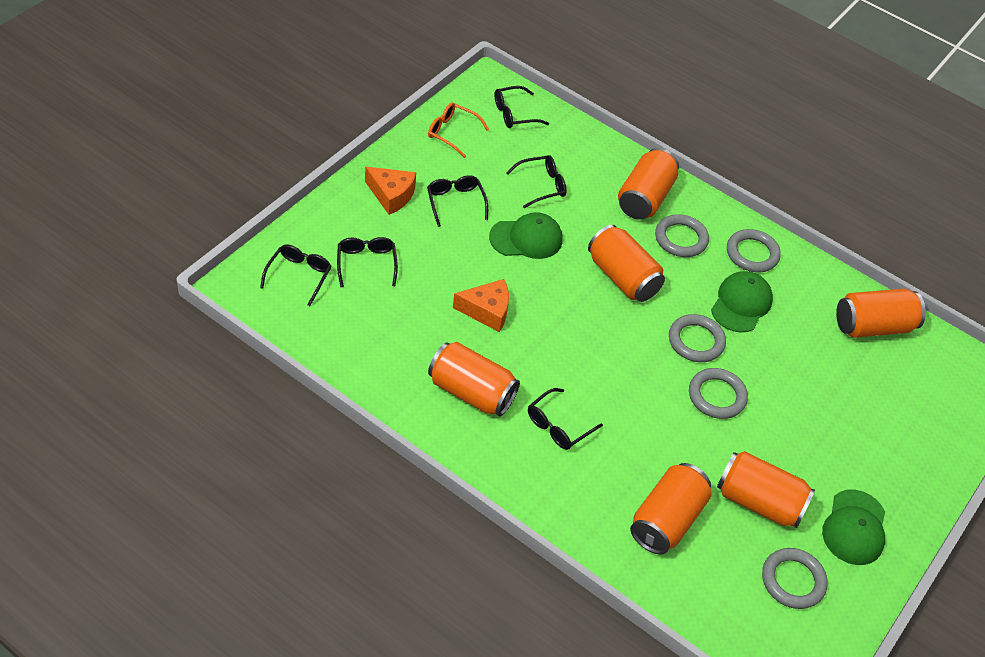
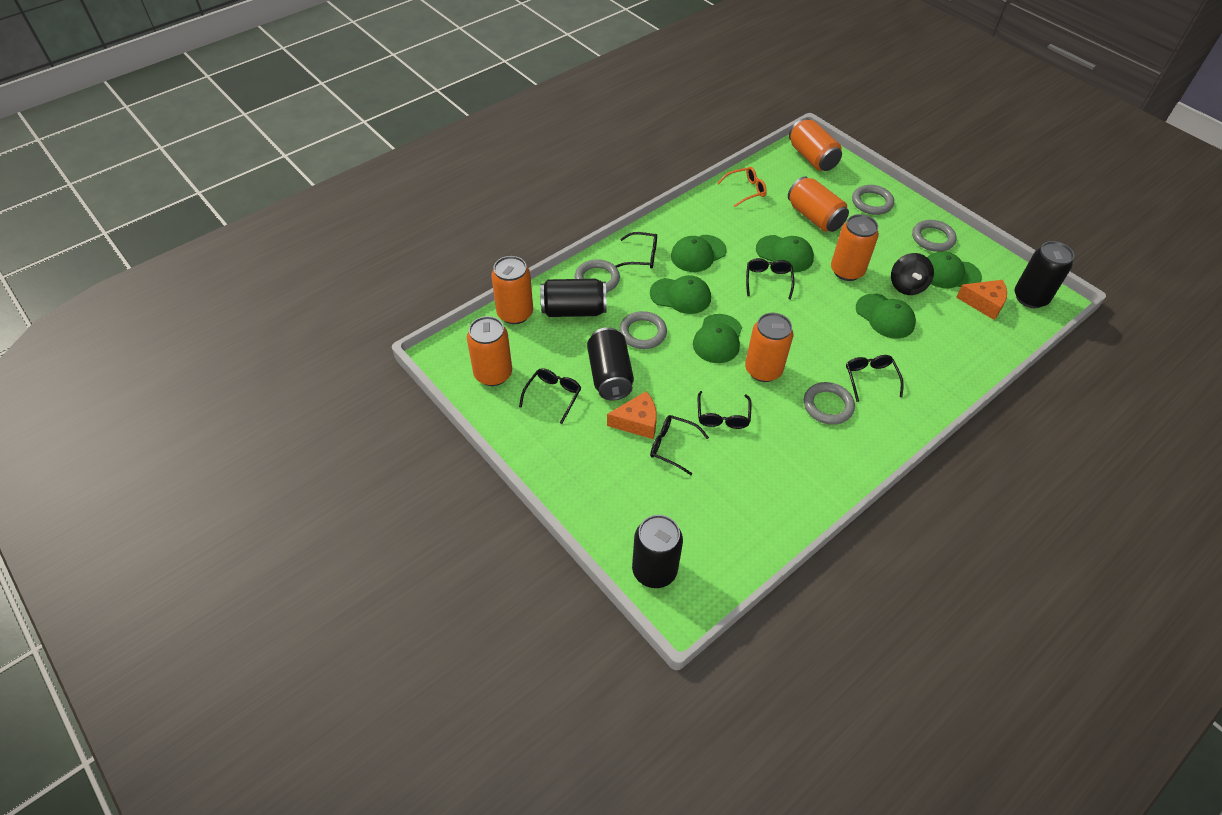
black can: 0 -> 4
black spinning top: 0 -> 1
green cap: 3 -> 6

